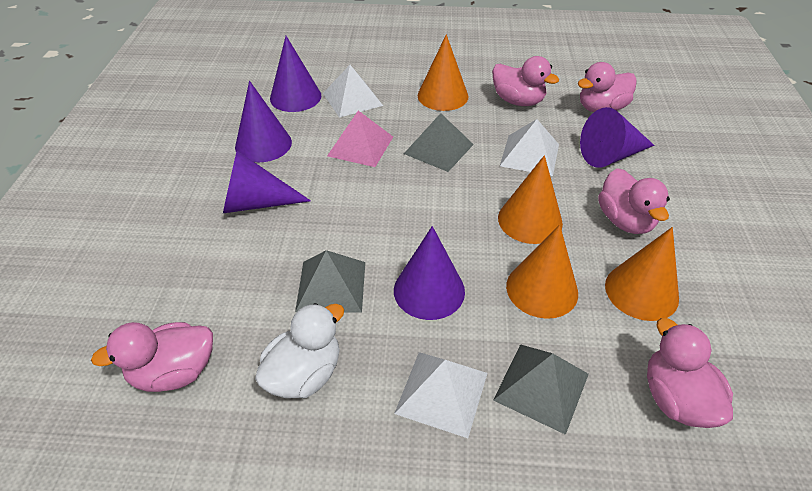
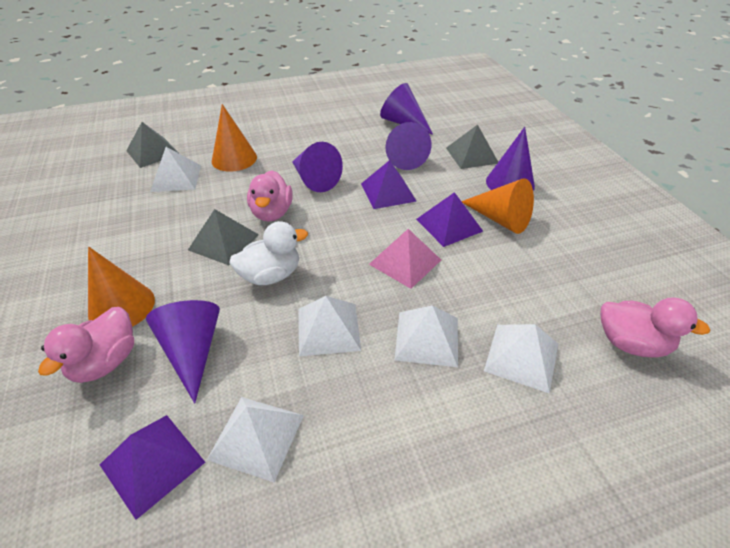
orange cone: 4 -> 3
pink duck: 5 -> 3
purple pyramid: 0 -> 3
white pyramid: 3 -> 5

